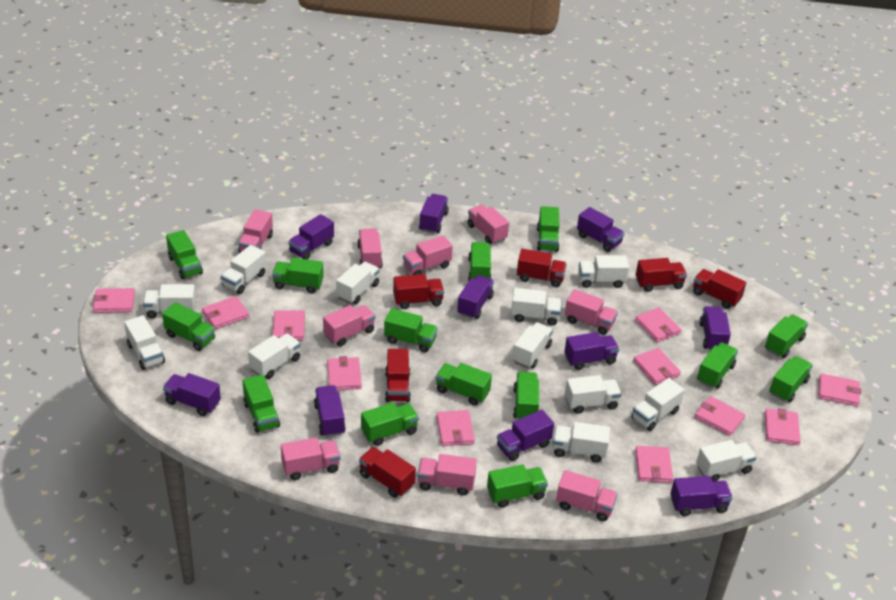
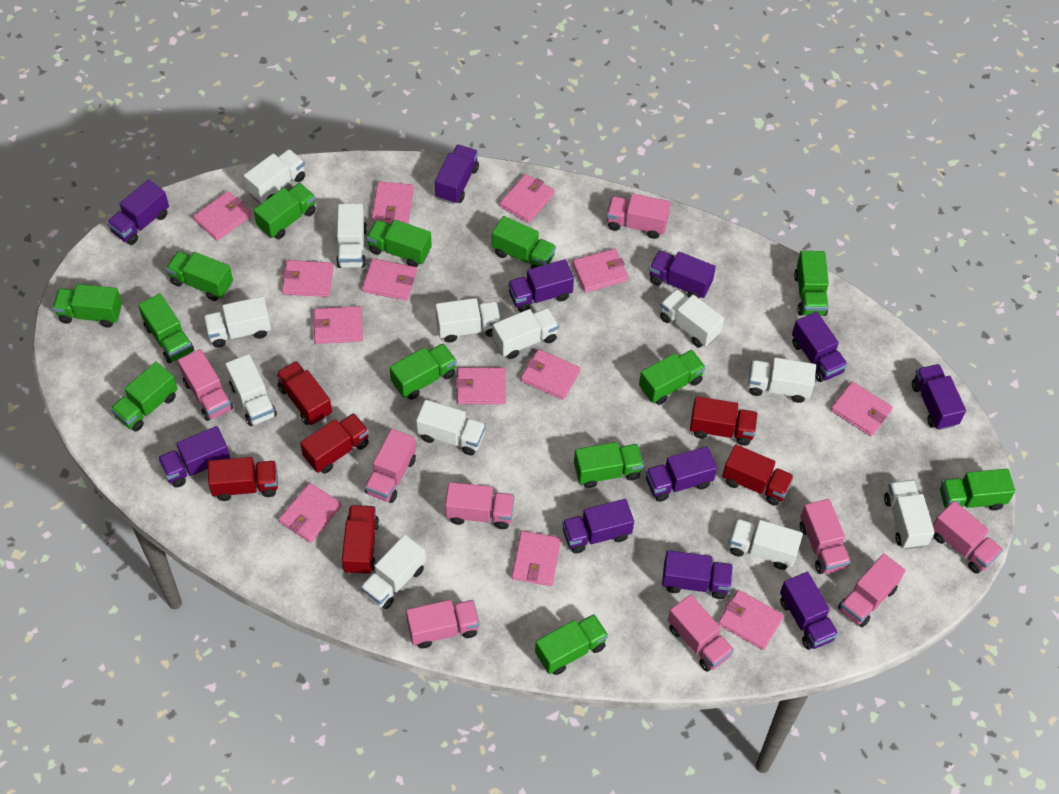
green truck: 14 -> 13
pink wallet: 11 -> 13
purple truck: 10 -> 11

